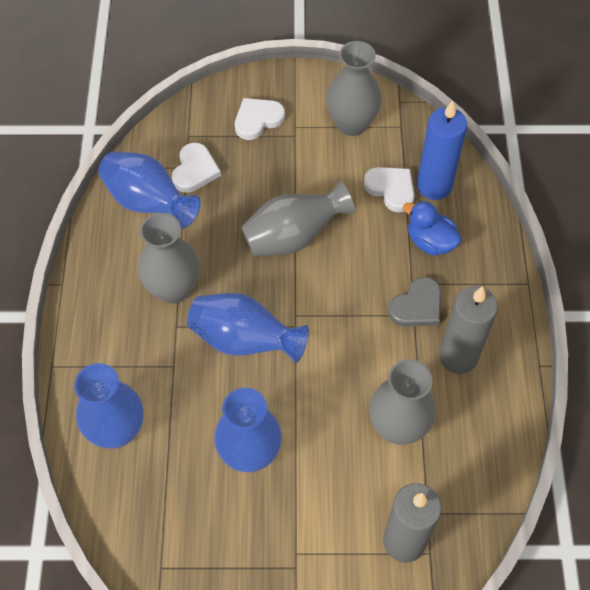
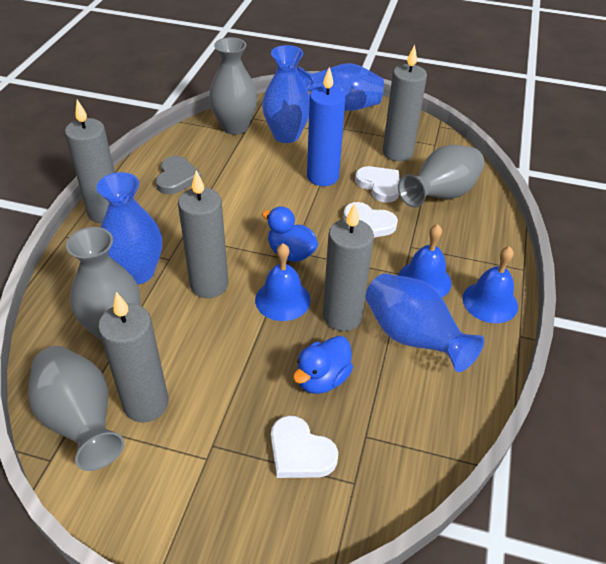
blue bell: 0 -> 3
blue duck: 1 -> 2
grey candle: 2 -> 5

